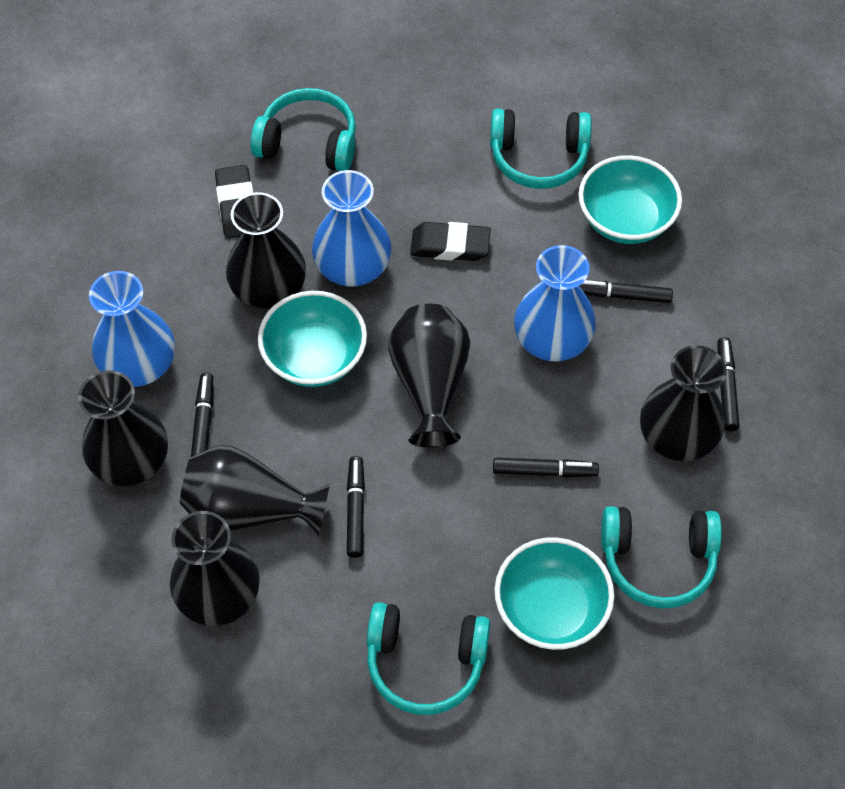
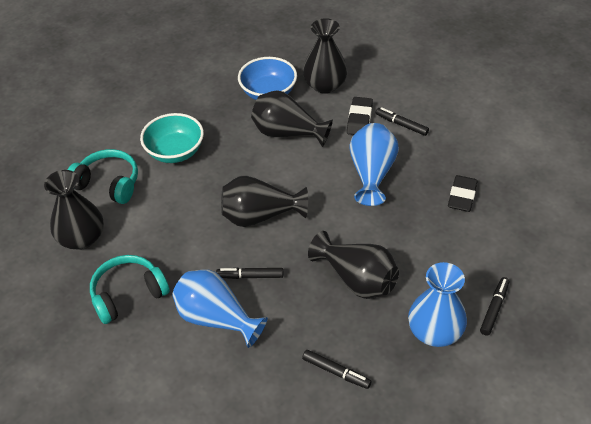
black marker: 5 -> 4
black vase: 6 -> 5
blue bowl: 0 -> 1
turquoise bowl: 3 -> 1
turquoise headphones: 4 -> 2

